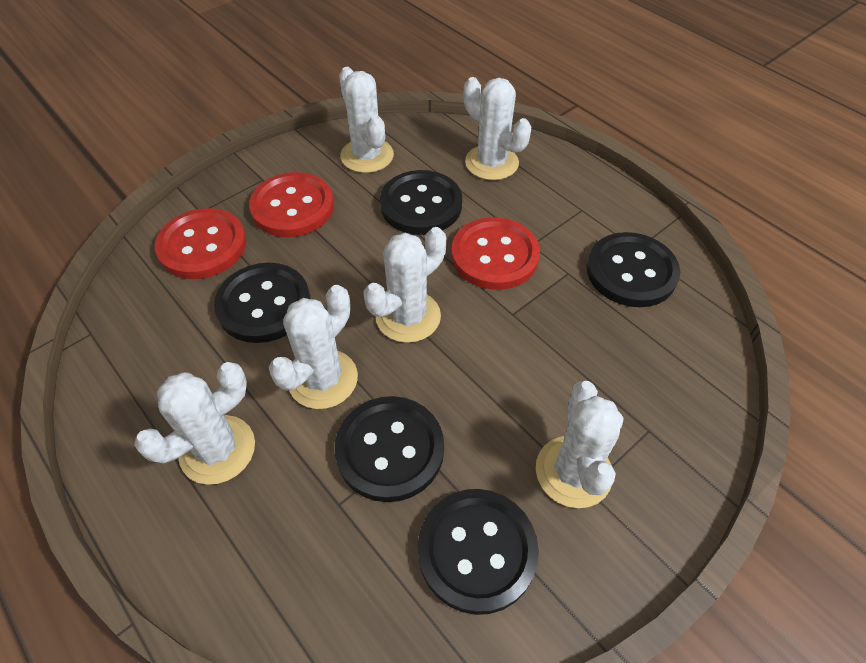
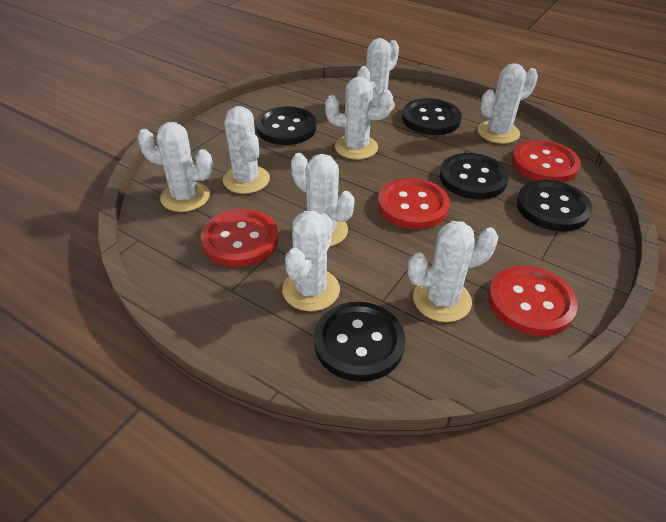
red button: 3 -> 4
white cactus: 6 -> 8

